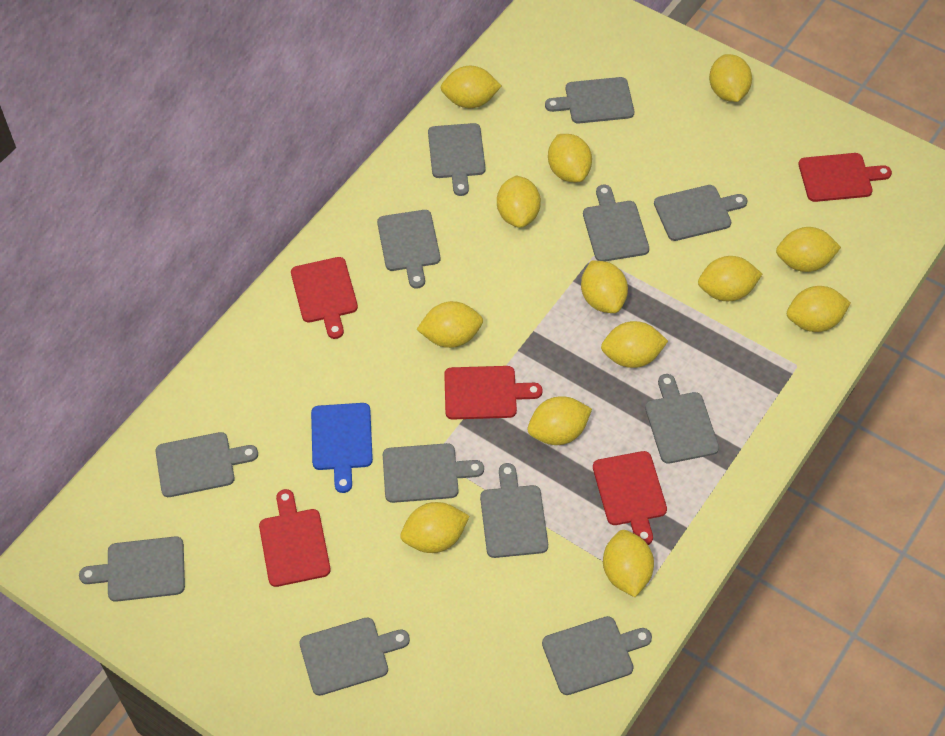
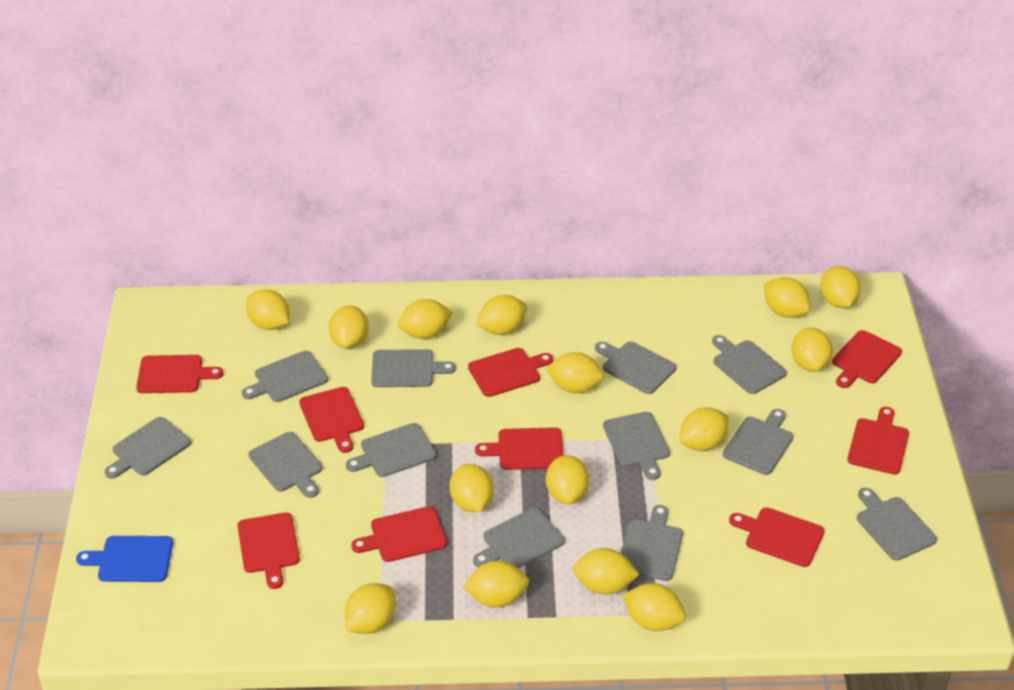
red cutting board: 5 -> 9
yellow lemon: 13 -> 15

